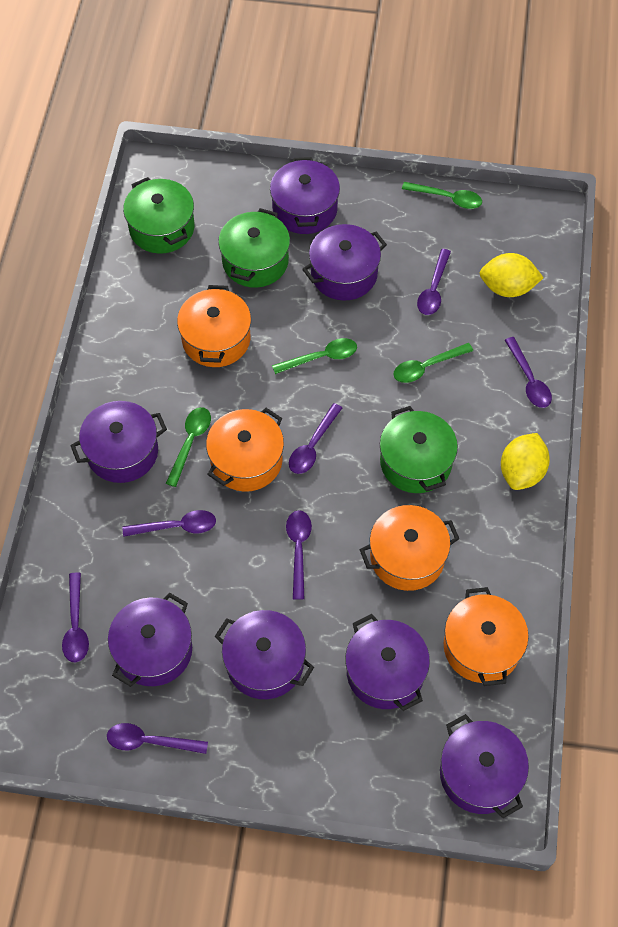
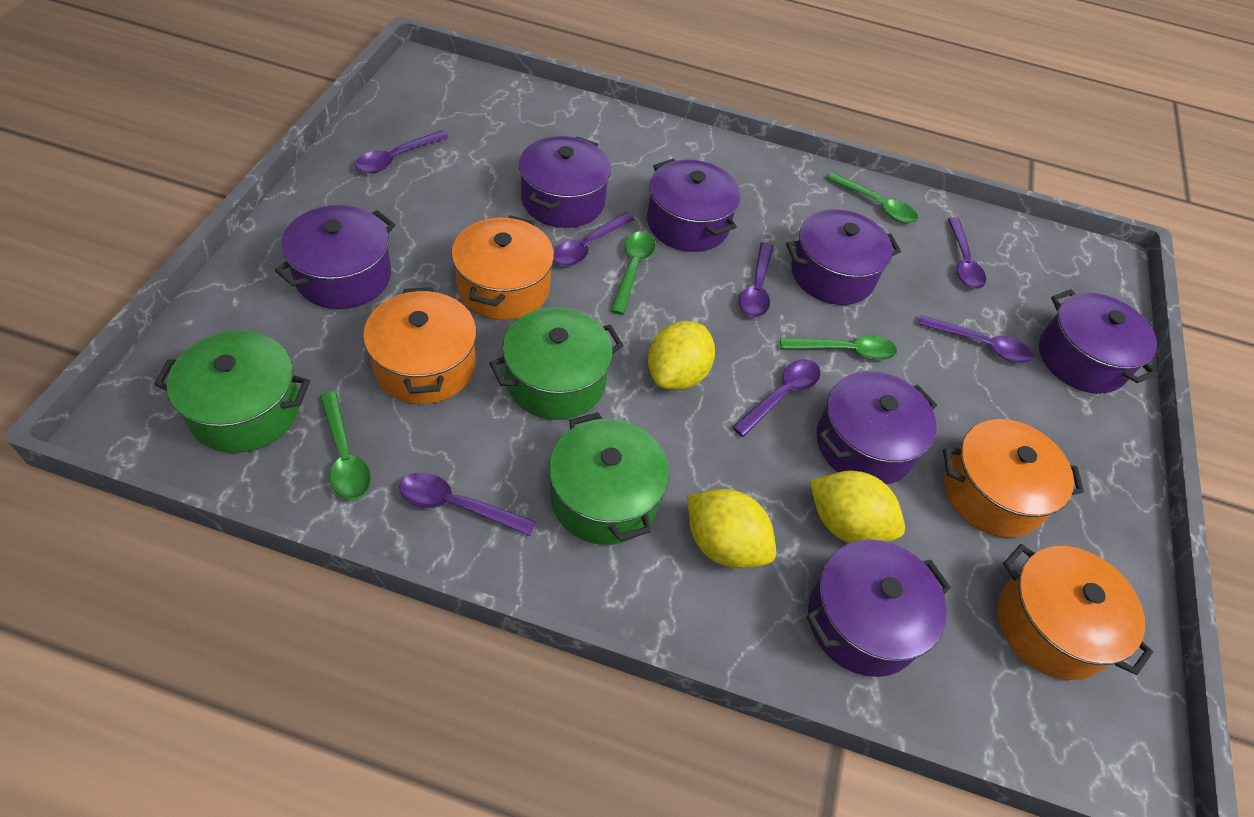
yellow lemon: 2 -> 3

